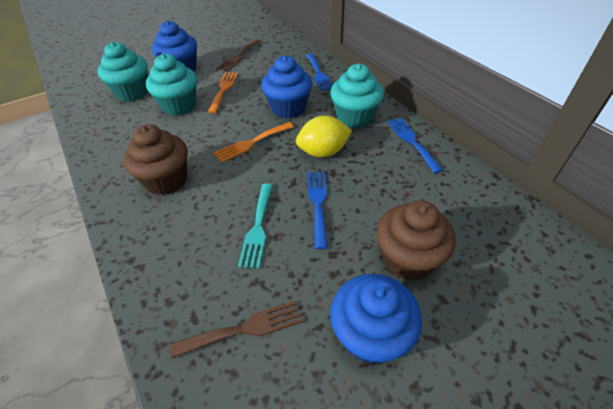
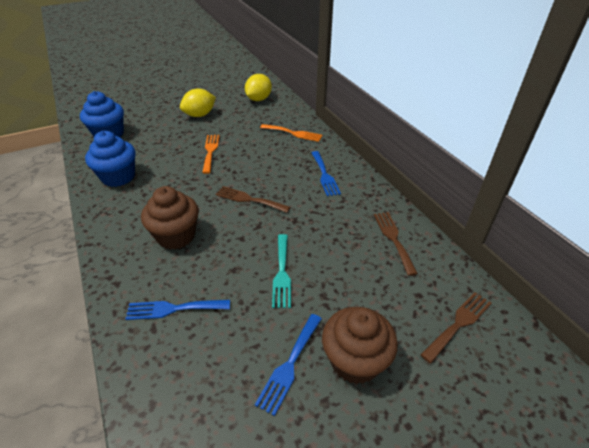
blue cupcake: 3 -> 2
brown fork: 2 -> 3
turquoise cupcake: 3 -> 0
yellow lemon: 1 -> 2

